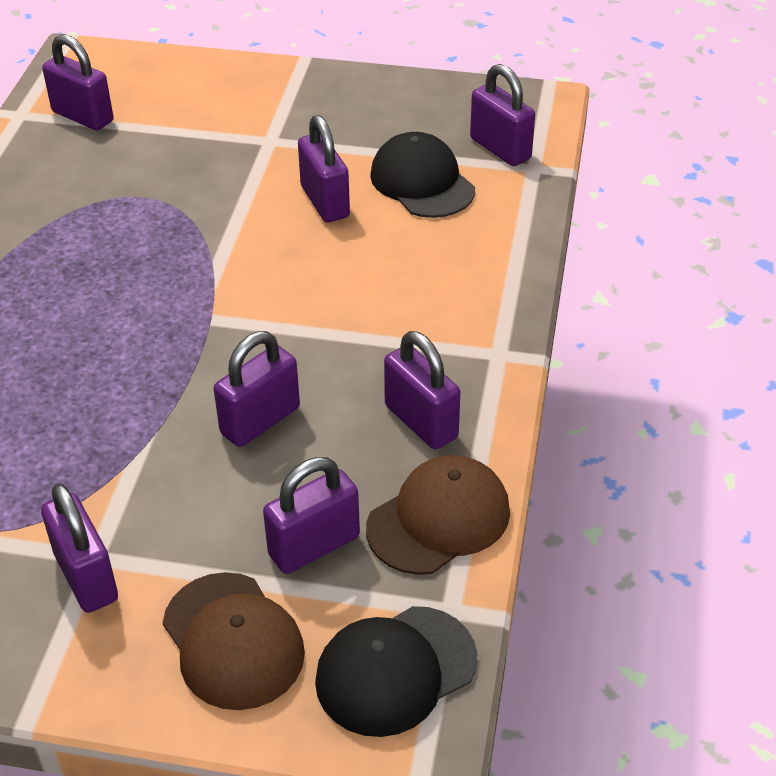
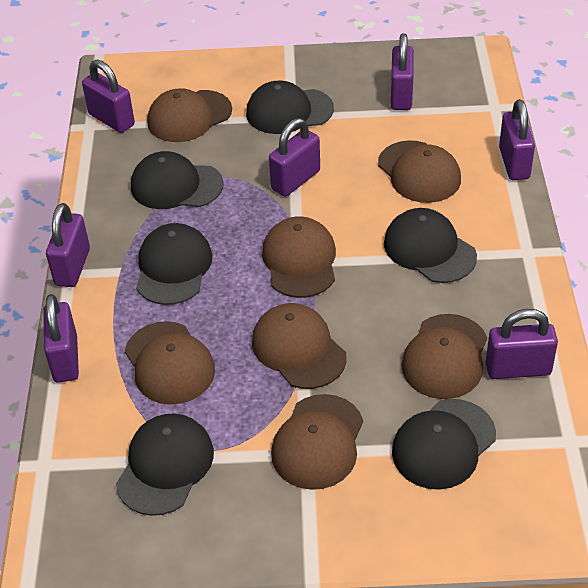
black cap: 2 -> 6
brown cap: 2 -> 7

